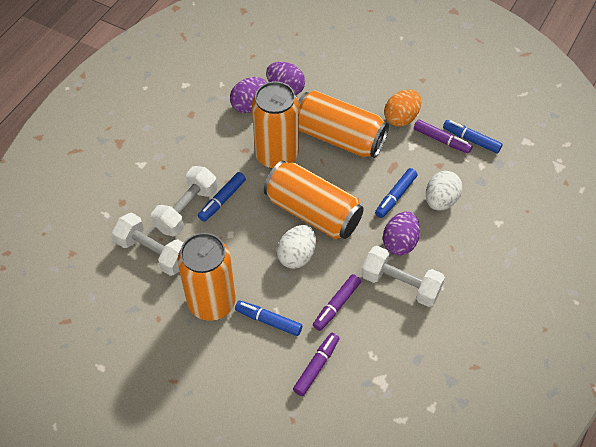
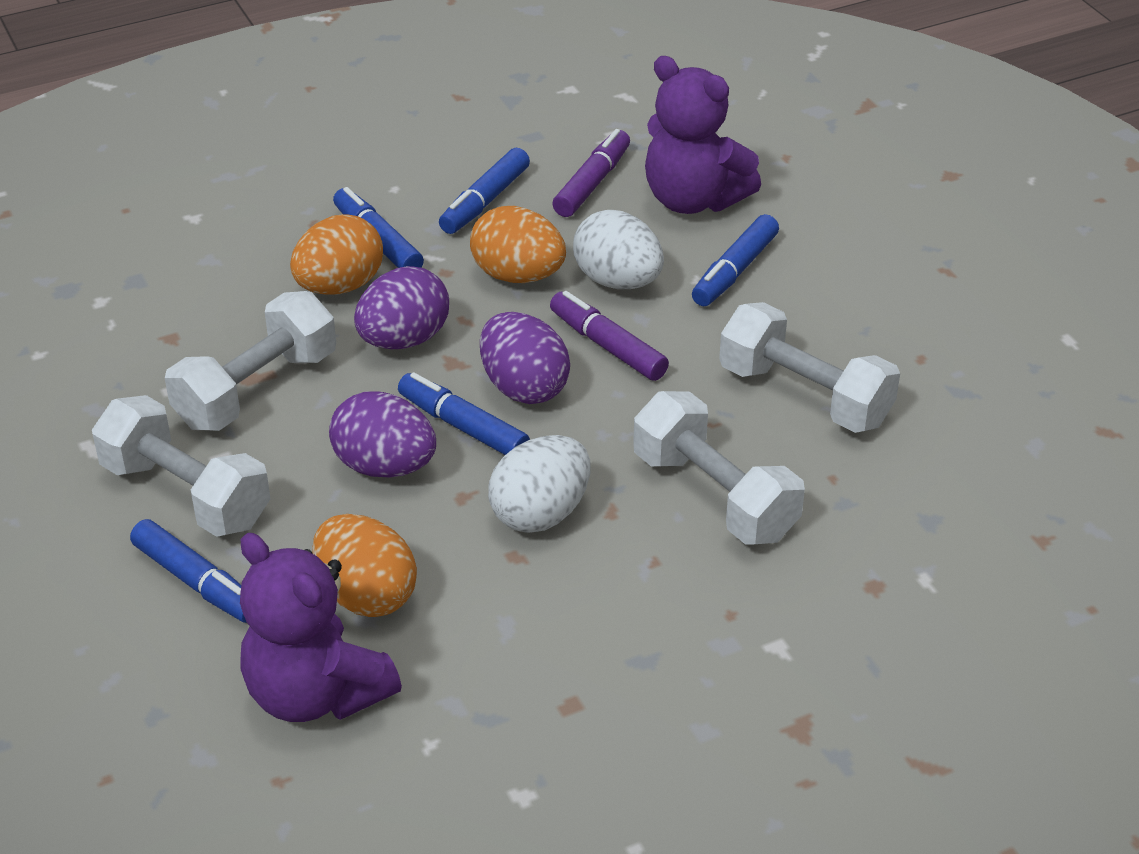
blue marker: 4 -> 5
orange can: 4 -> 0
orange egg: 1 -> 3
purple marker: 3 -> 2
purple teddy bear: 0 -> 2
white dumbbell: 3 -> 4

